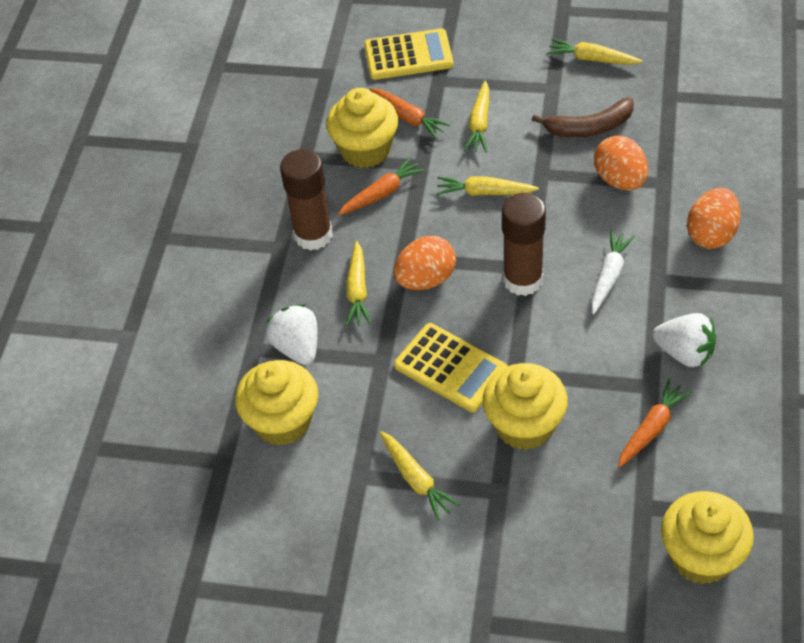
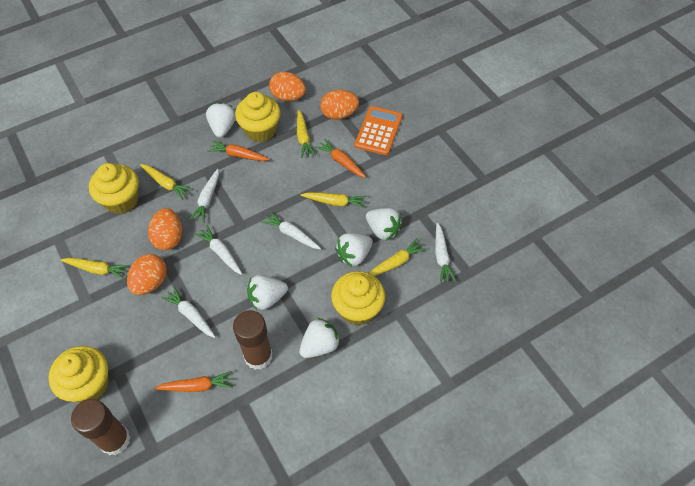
brown banana: 1 -> 0
orange calculator: 0 -> 1
orange egg: 3 -> 4
white carrot: 1 -> 5
white strawberry: 2 -> 5
yellow calculator: 2 -> 0

